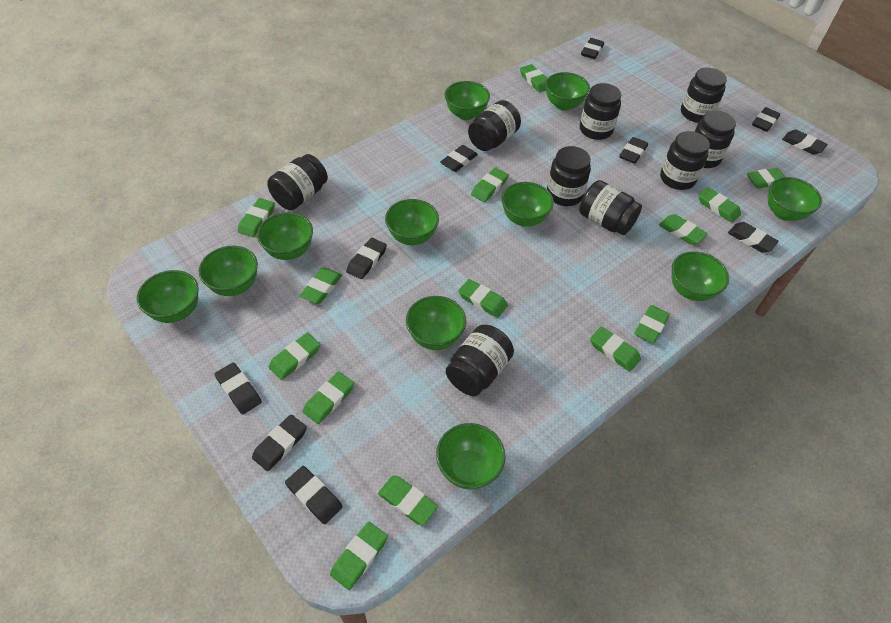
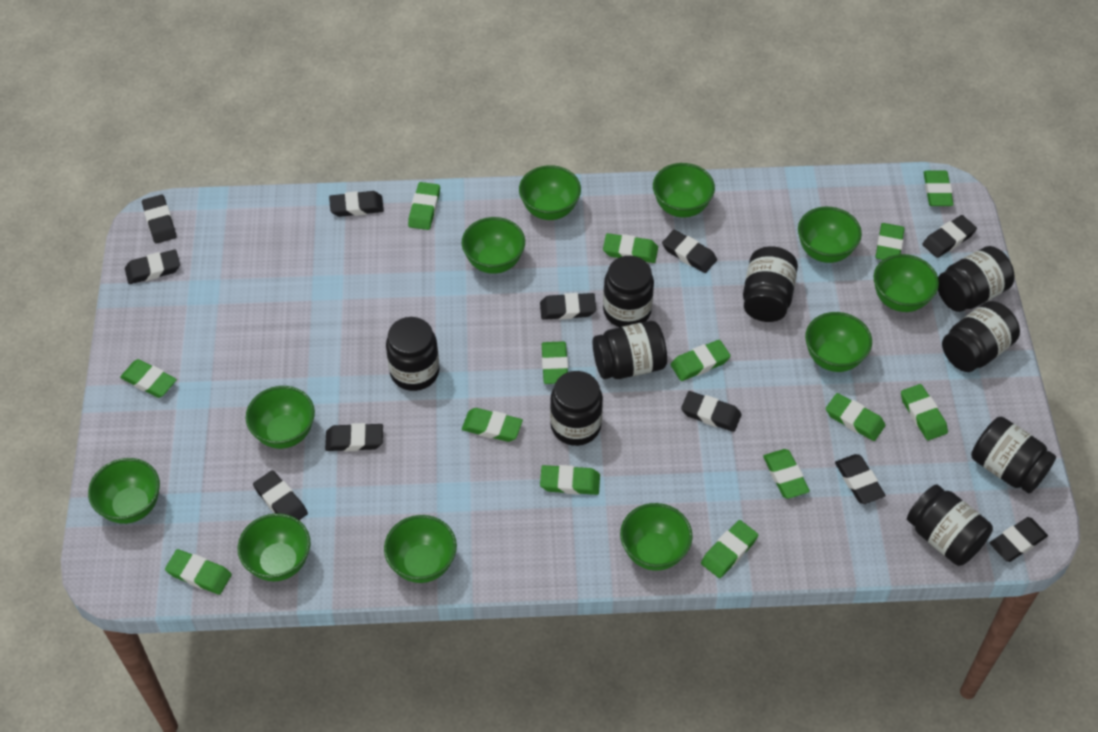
black eraser: 10 -> 11

